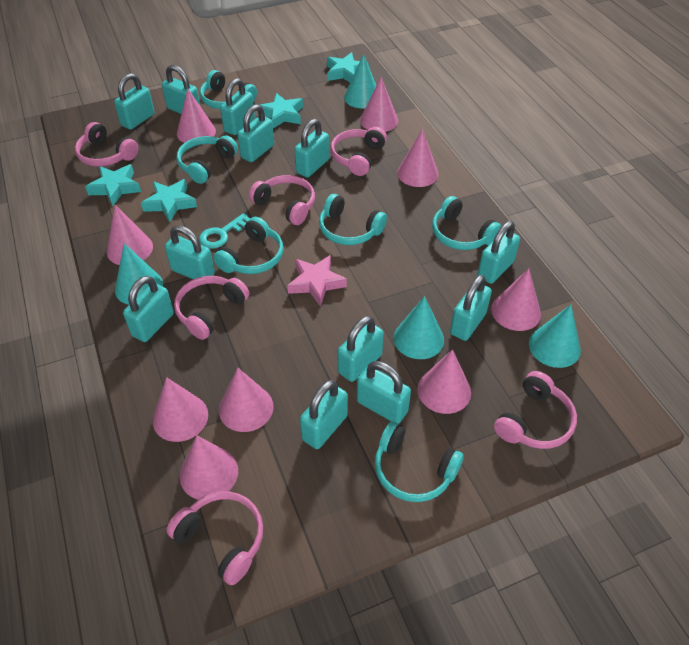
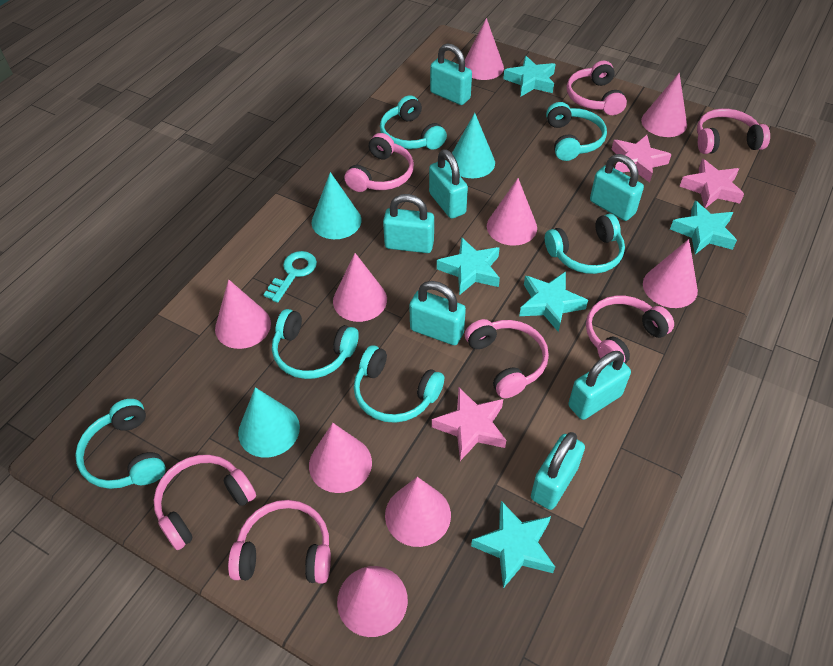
pink headphones: 6 -> 7
pink star: 1 -> 3
turquoise cone: 4 -> 3
turquoise padlock: 12 -> 7
turquoise star: 4 -> 5

